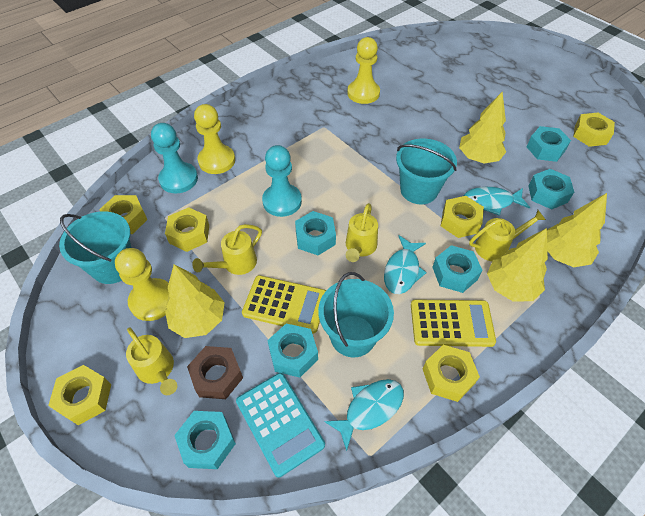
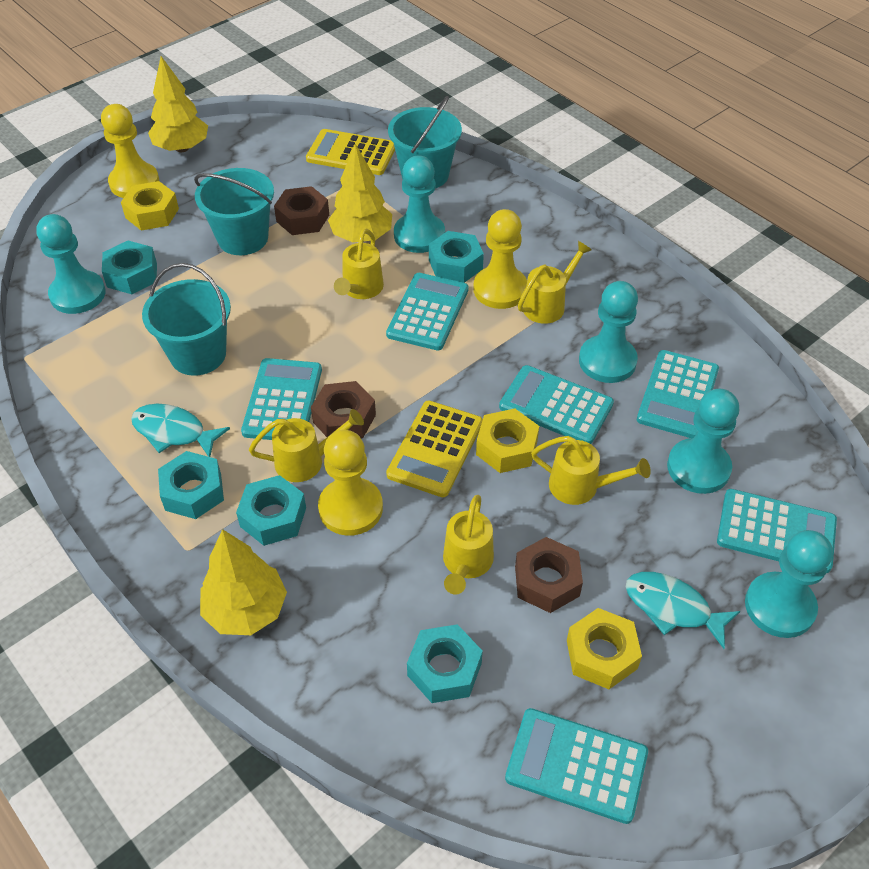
brown nut: 1 -> 3
turquoise calculator: 1 -> 6
turquoise fish: 3 -> 2
turquoise nut: 6 -> 5
turquoise pawn: 2 -> 5
yellow nut: 6 -> 3
yellow tree: 4 -> 3
yellow watering can: 4 -> 5

